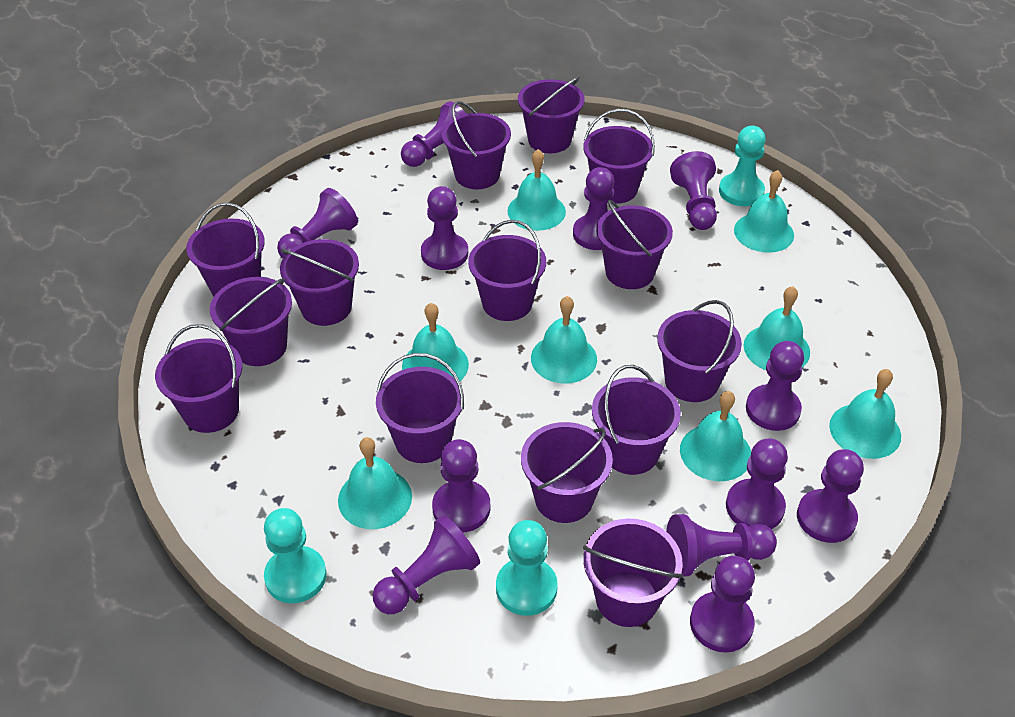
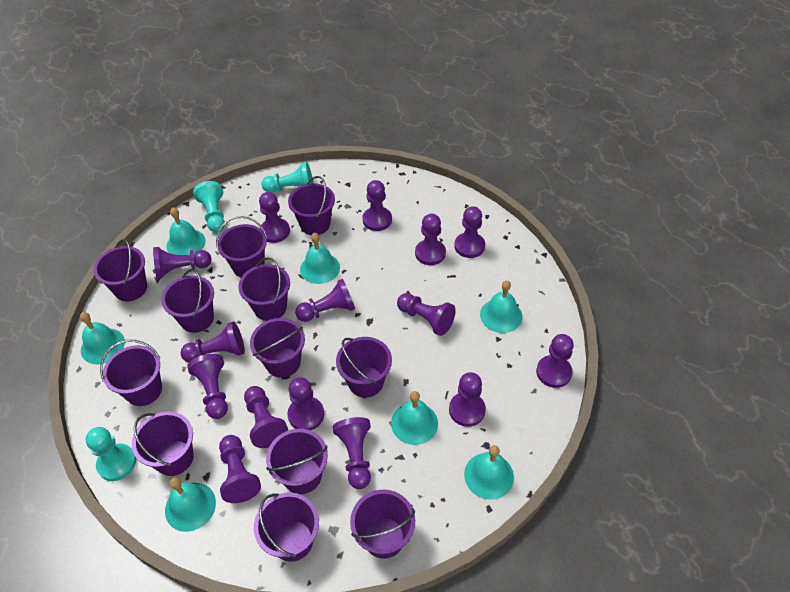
purple bucket: 14 -> 12
purple pawn: 12 -> 15
turquoise bell: 8 -> 7

